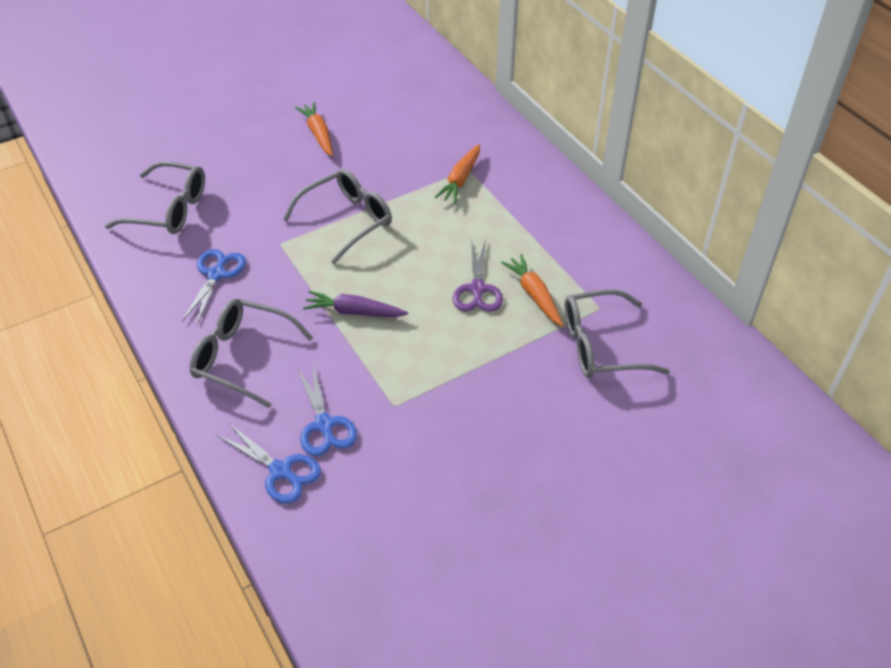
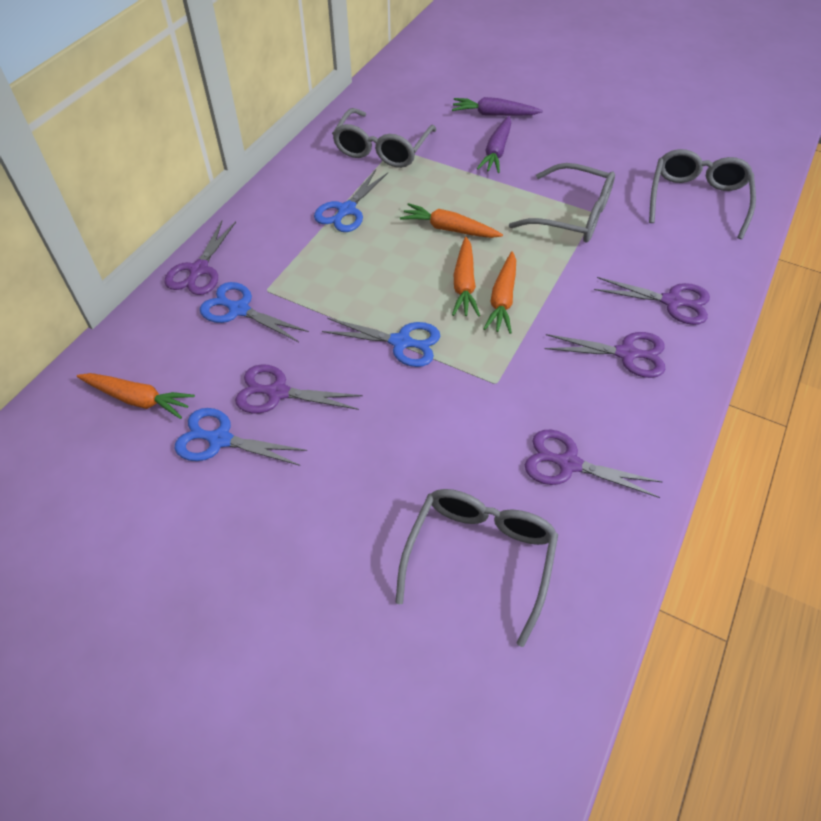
blue scissors: 3 -> 4
orange carrot: 3 -> 4
purple carrot: 1 -> 2
purple scissors: 1 -> 5

